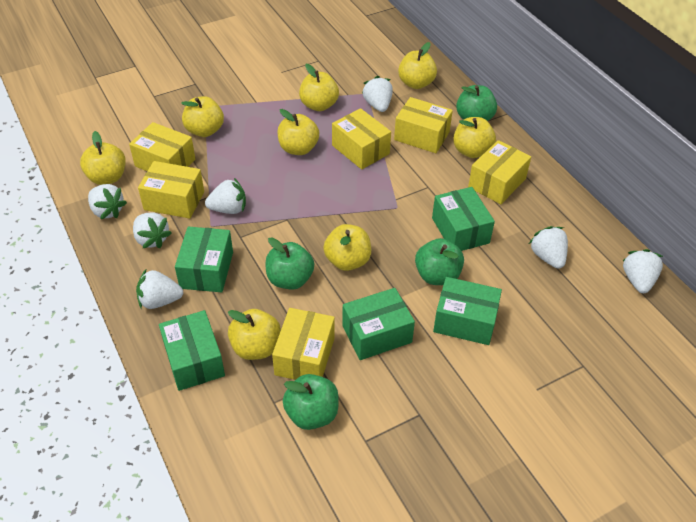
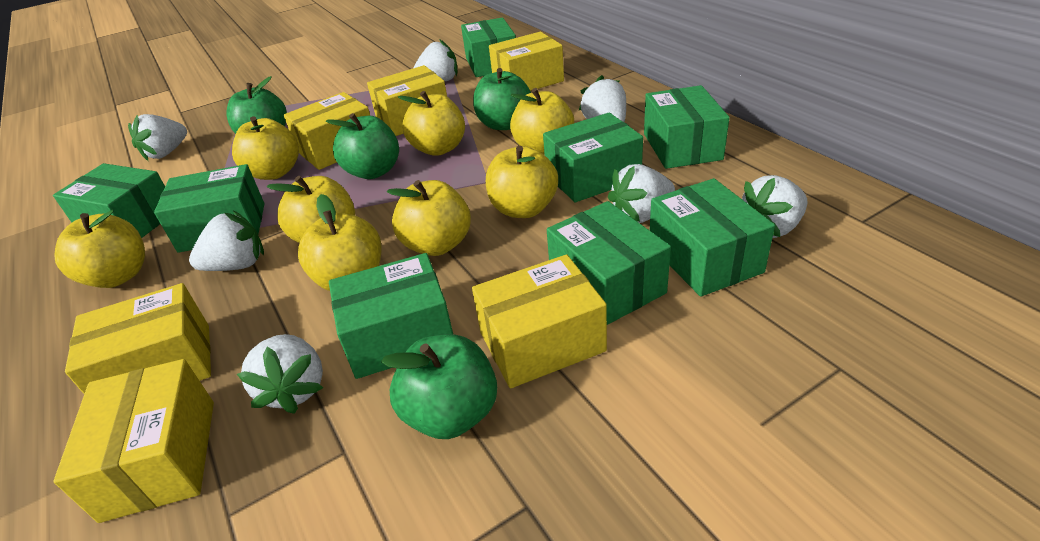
green box: 5 -> 8

